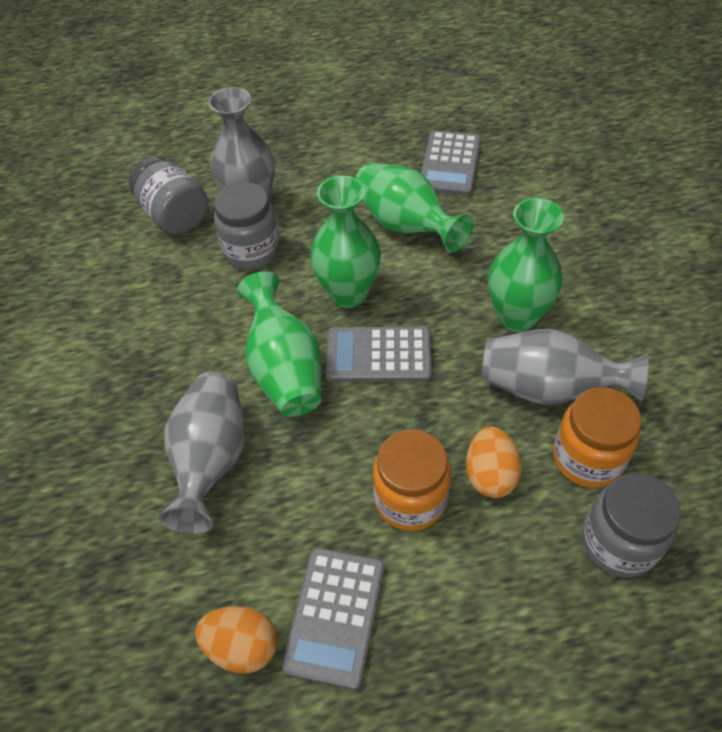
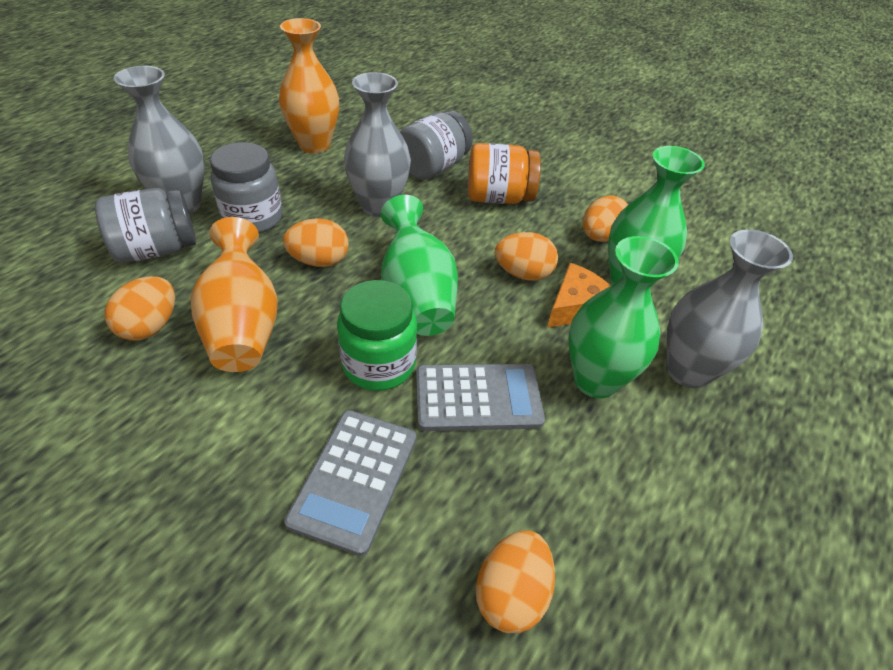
green jar: 0 -> 1
green vase: 4 -> 3
grey calculator: 3 -> 2
orange cheese: 0 -> 1
orange egg: 2 -> 5
orange jar: 2 -> 1
orange vase: 0 -> 2

